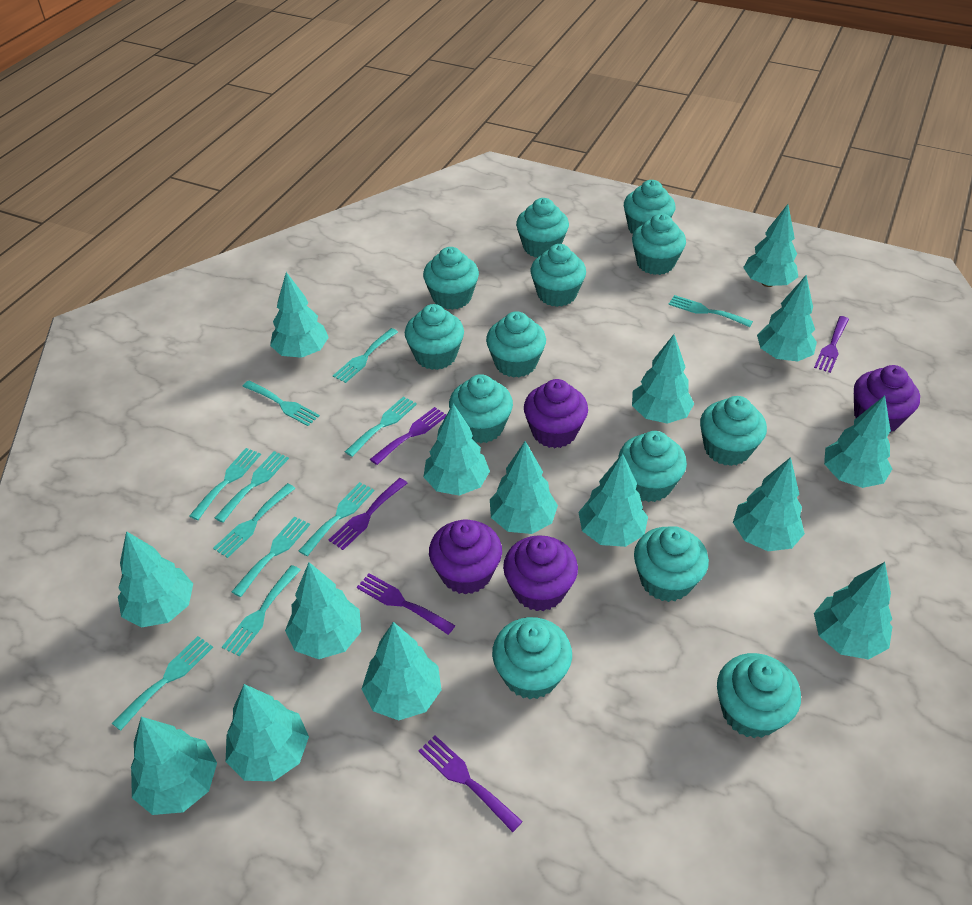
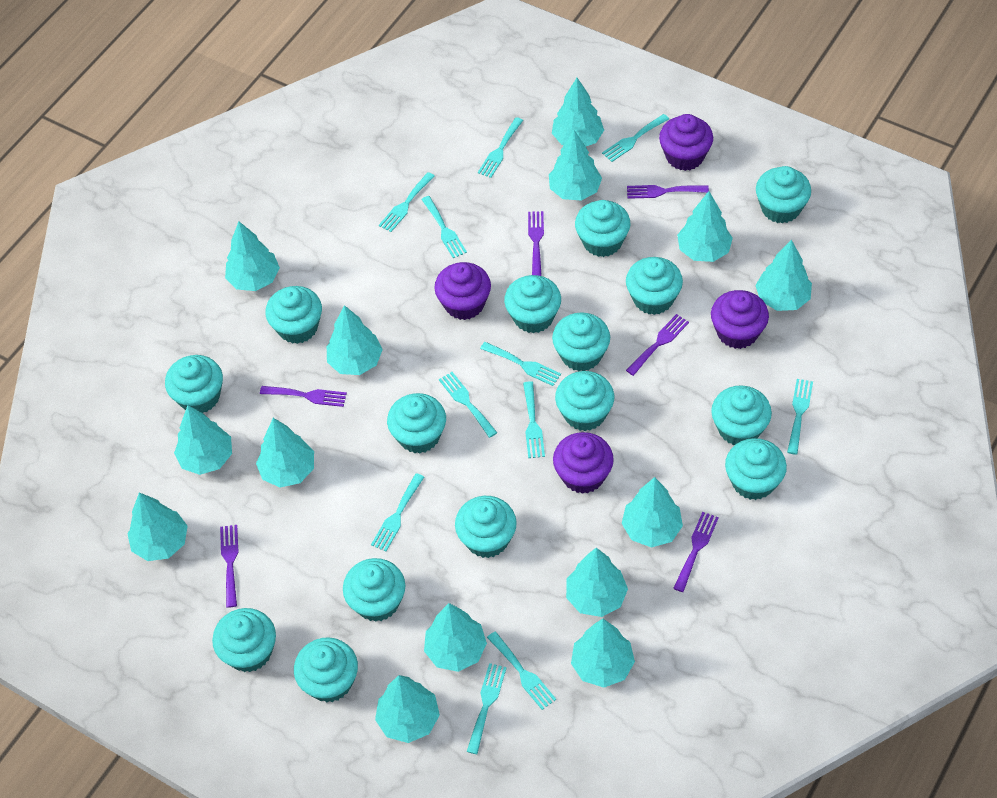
purple fork: 5 -> 6
turquoise cupcake: 13 -> 15
turquoise tree: 15 -> 14

